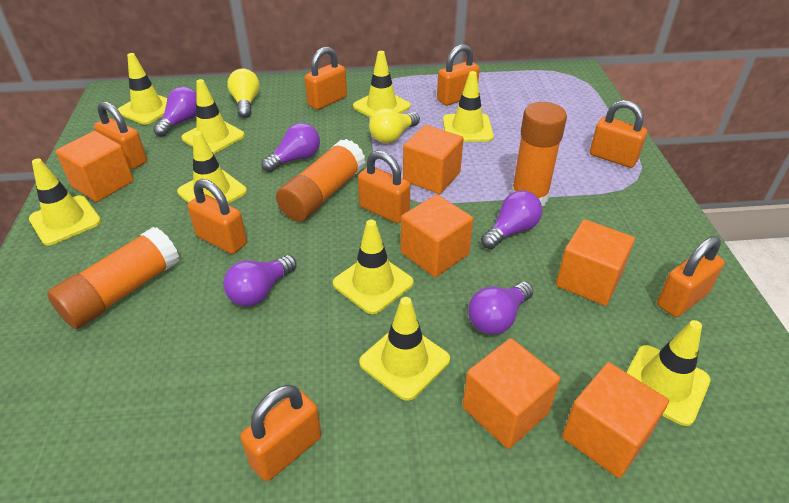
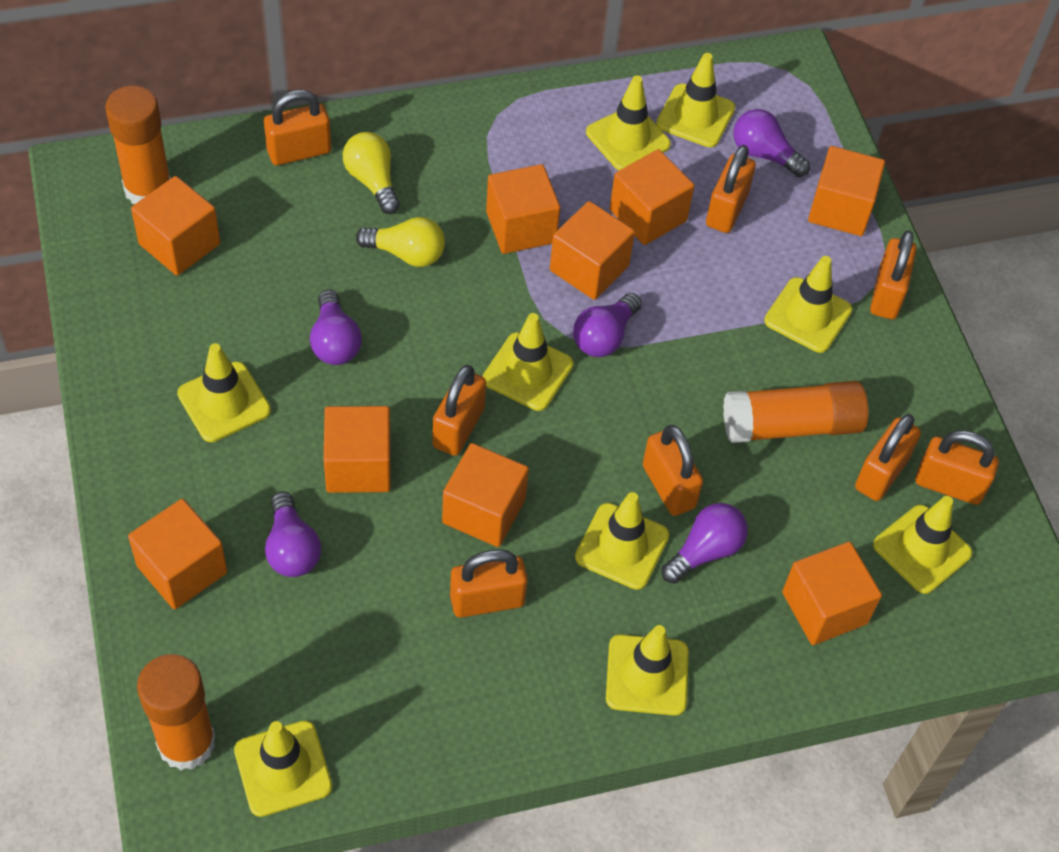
orange cube: 6 -> 9

